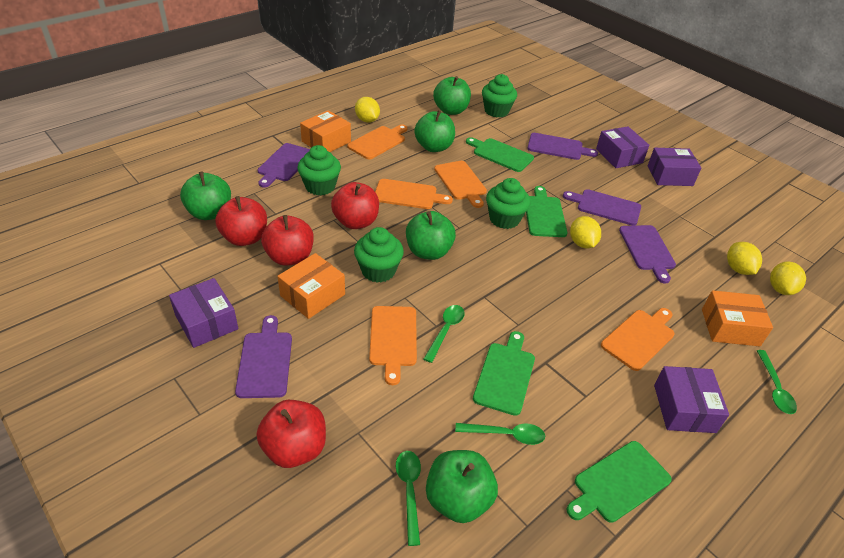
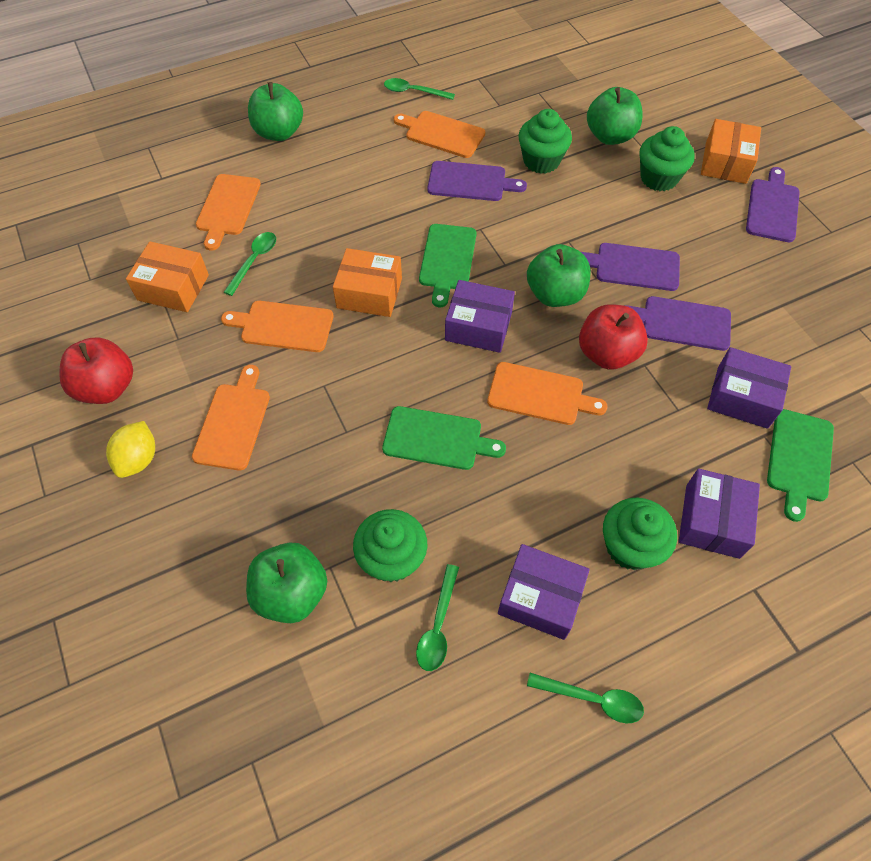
green apple: 5 -> 4
green cutting board: 4 -> 3
purple cutting board: 5 -> 4
red apple: 4 -> 2
yellow lemon: 4 -> 1

